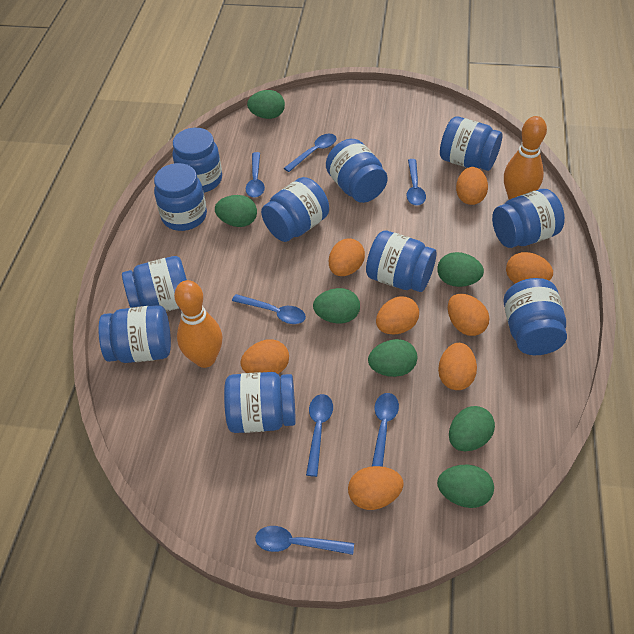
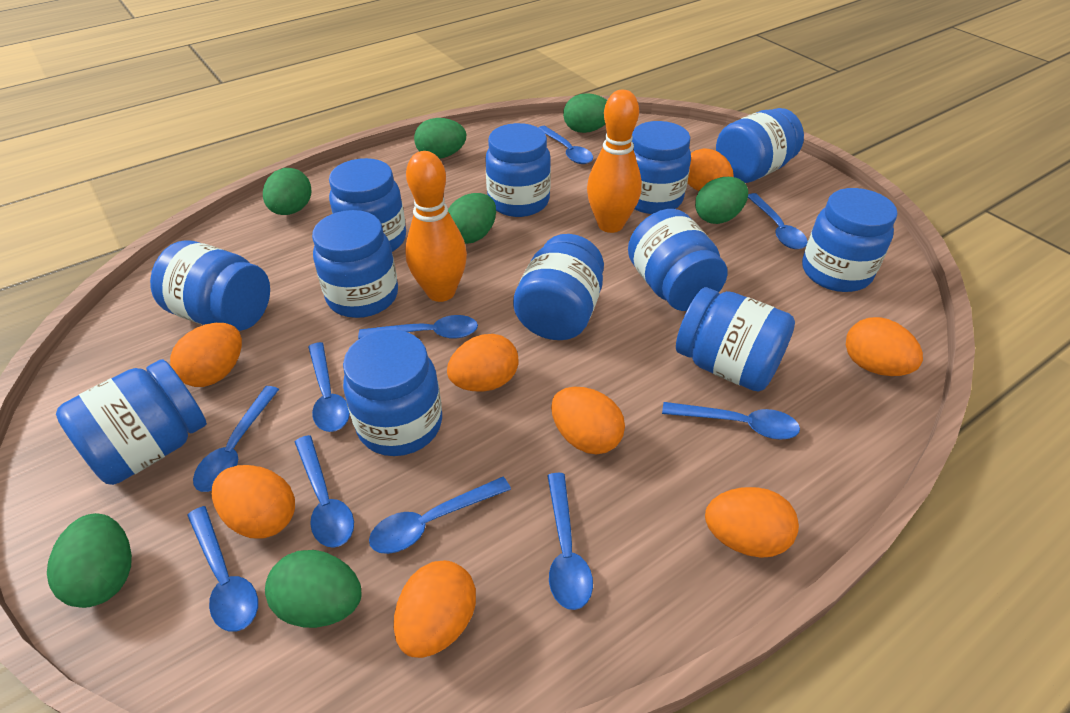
blue jar: 11 -> 12
blue spoon: 7 -> 10

